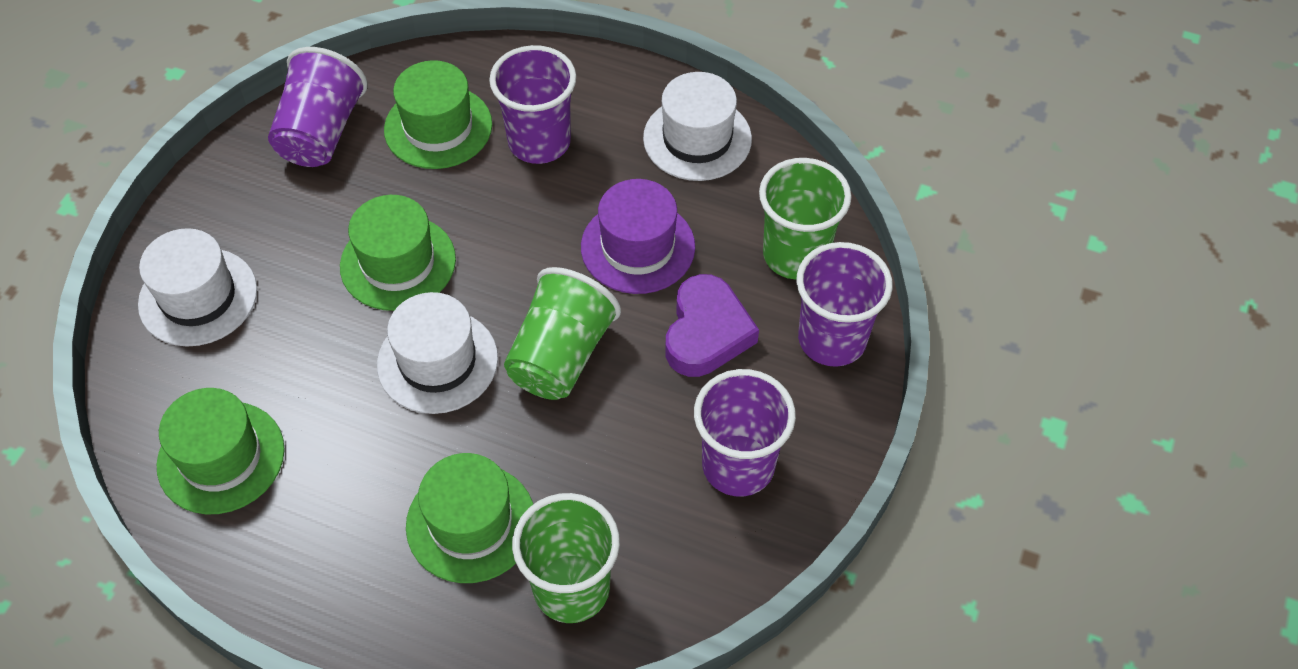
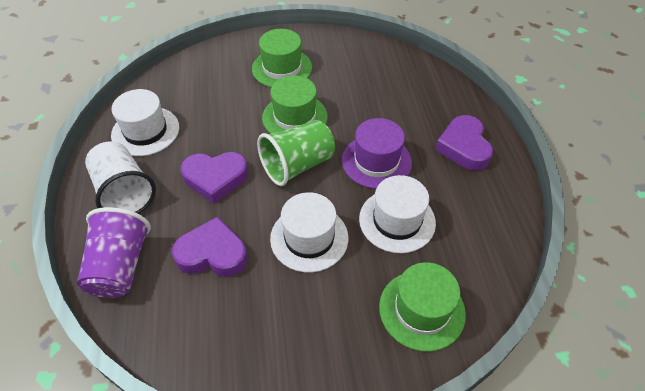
green cup: 3 -> 1
green hat: 4 -> 3
purple cup: 4 -> 1
purple heart: 1 -> 3
white cup: 0 -> 1

